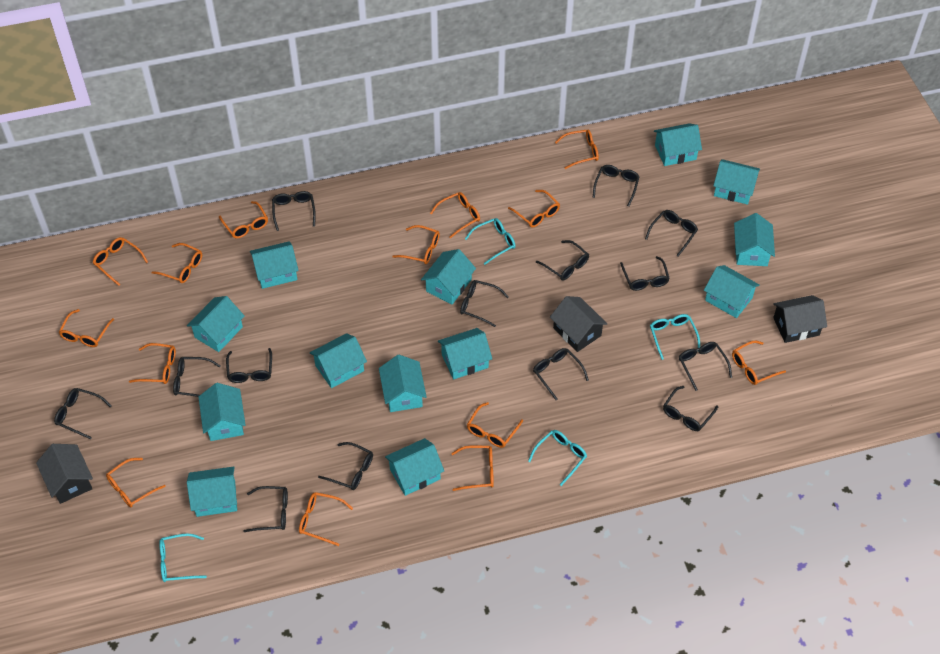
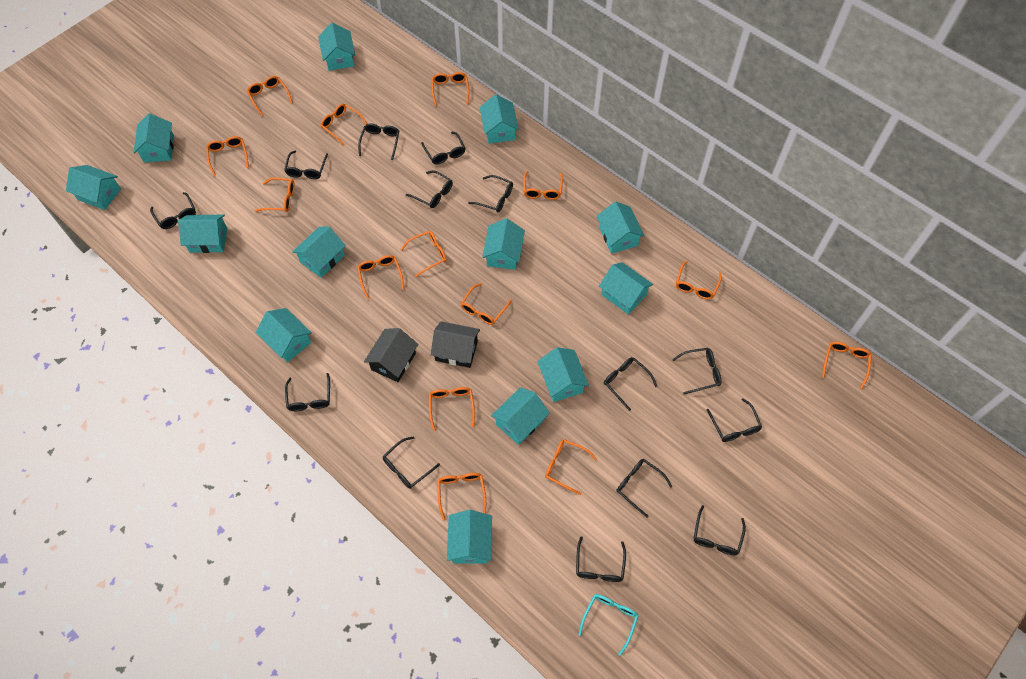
black house: 3 -> 2
turquoise glasses: 4 -> 1

